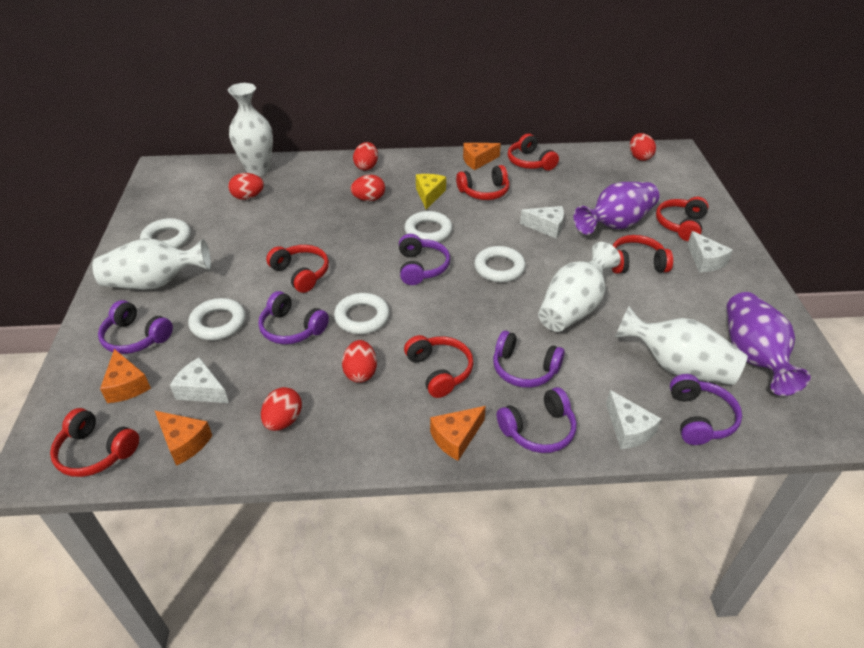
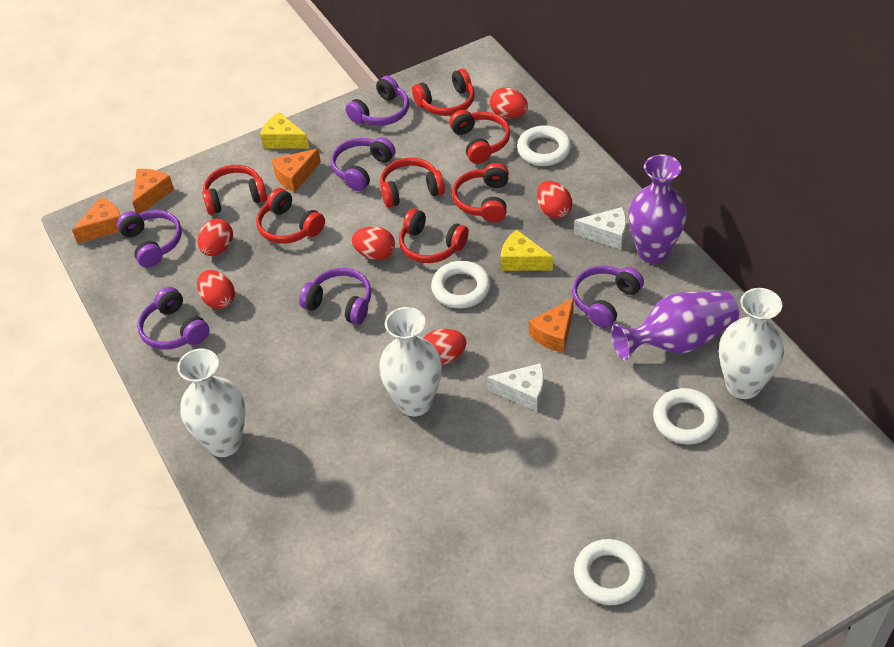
white cheese: 4 -> 2
white ring: 5 -> 4
white vase: 4 -> 3
yellow cheese: 1 -> 2

